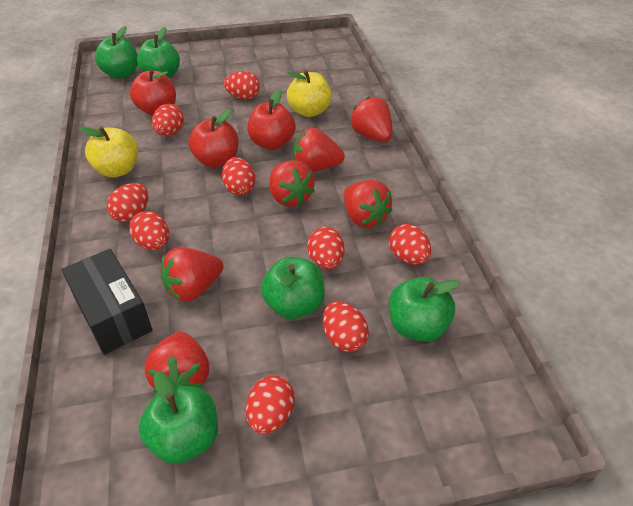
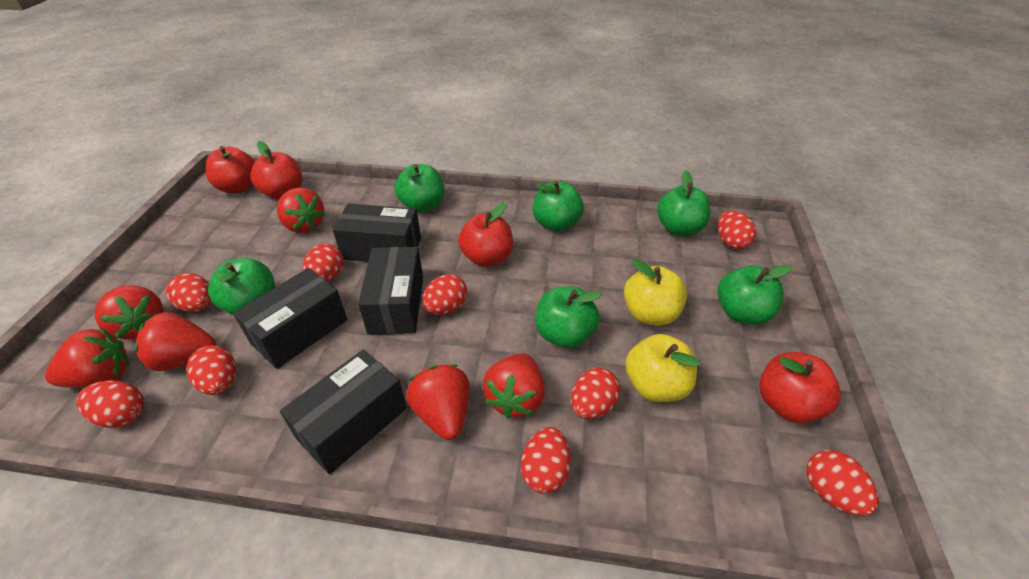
black box: 1 -> 4
green apple: 5 -> 6
red apple: 3 -> 4

